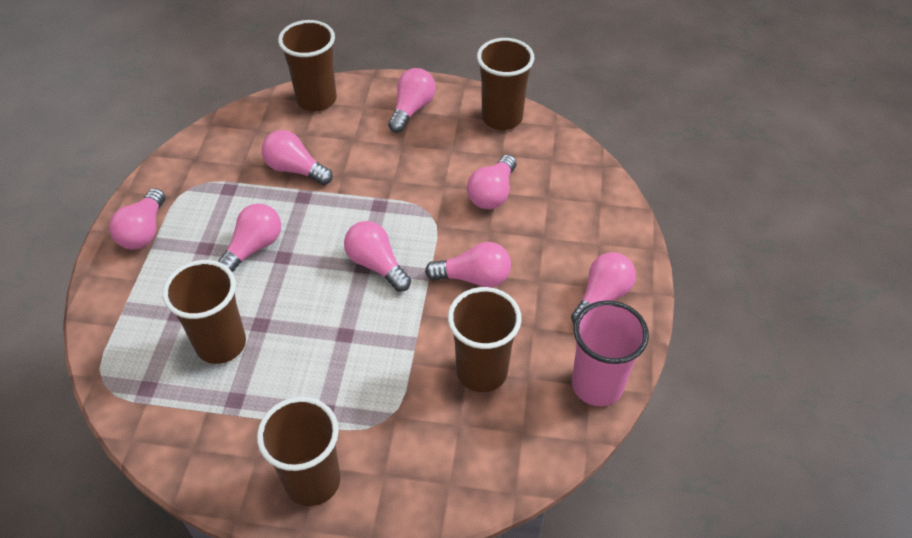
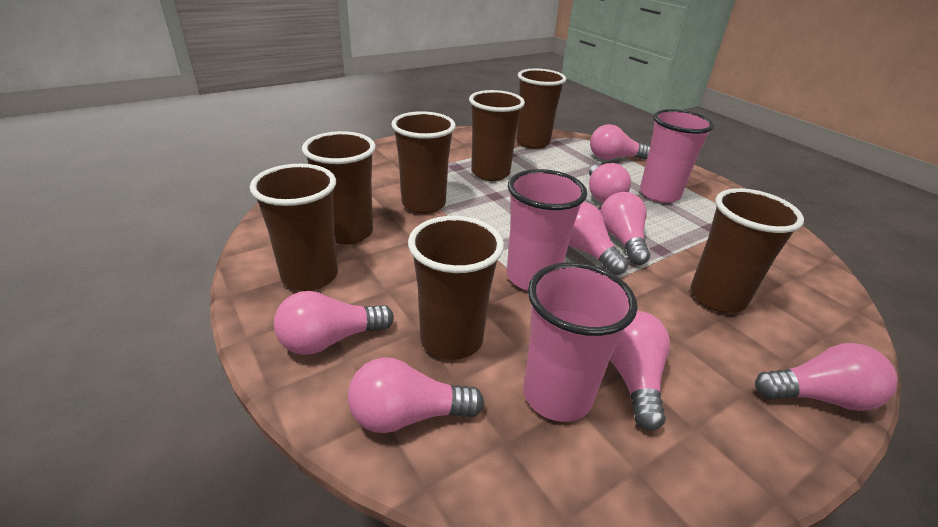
brown cup: 5 -> 7
pink cup: 1 -> 3

